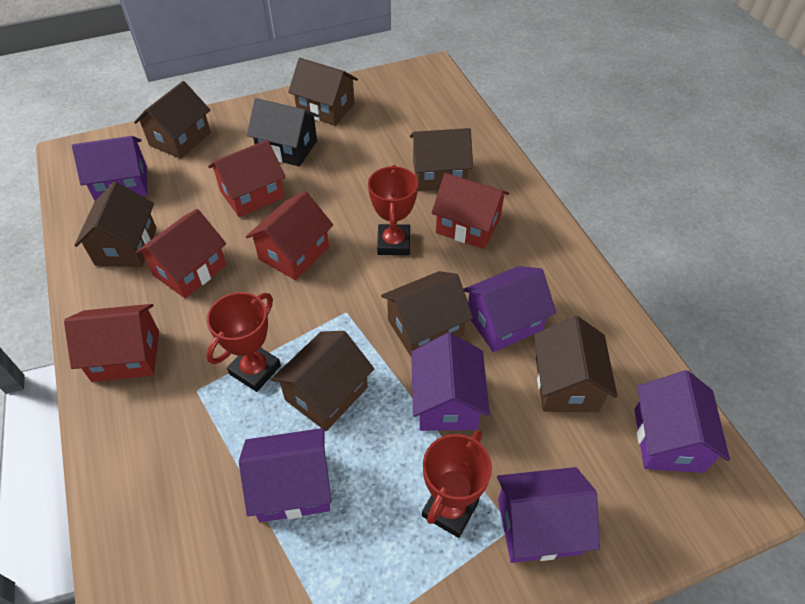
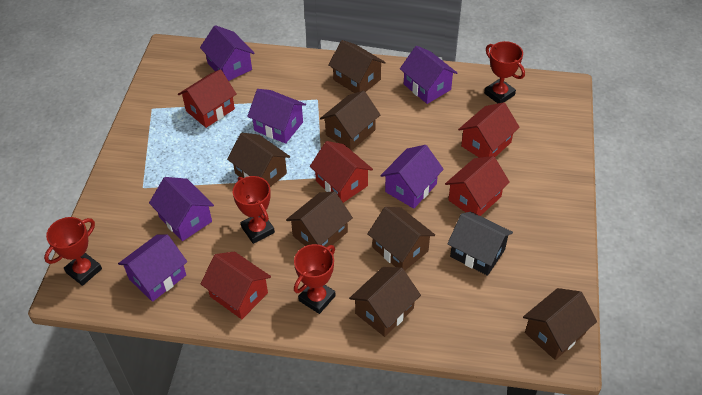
red trophy: 3 -> 4

